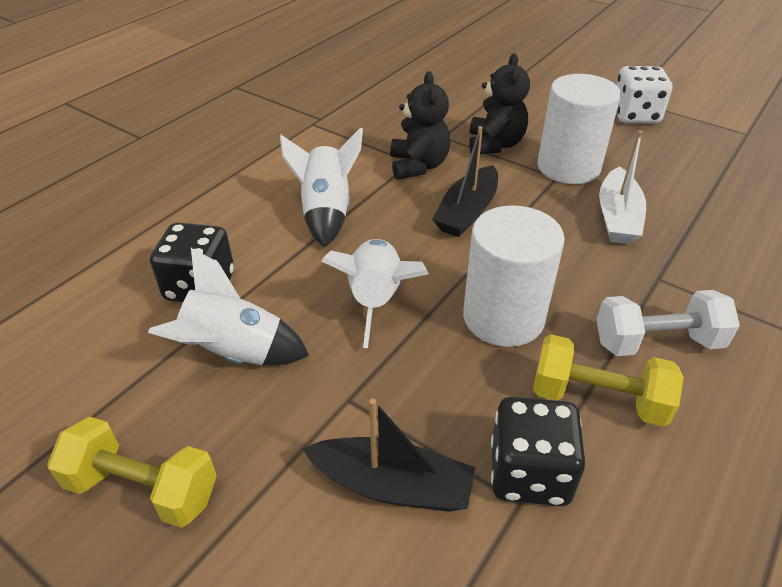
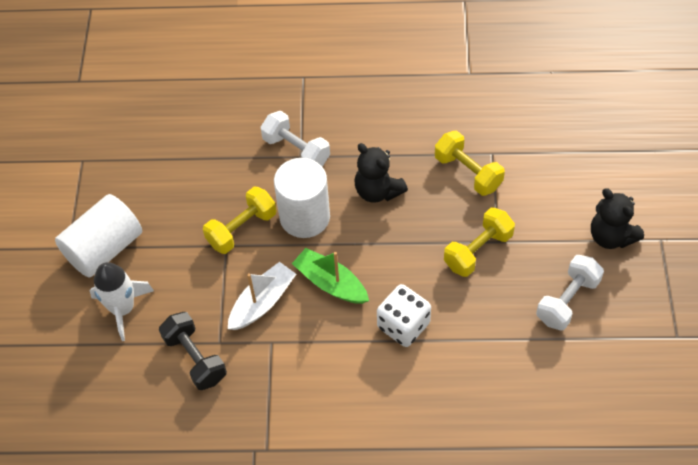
black boat: 2 -> 0
black dice: 2 -> 0
black dumbbell: 0 -> 1
green boat: 0 -> 1
white dumbbell: 1 -> 2
white rocket: 3 -> 1
yellow dumbbell: 2 -> 3

